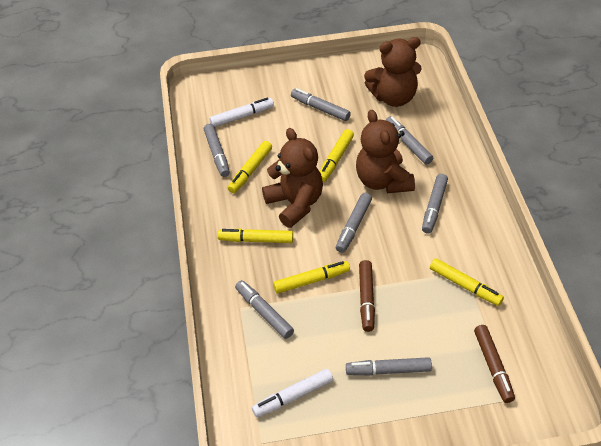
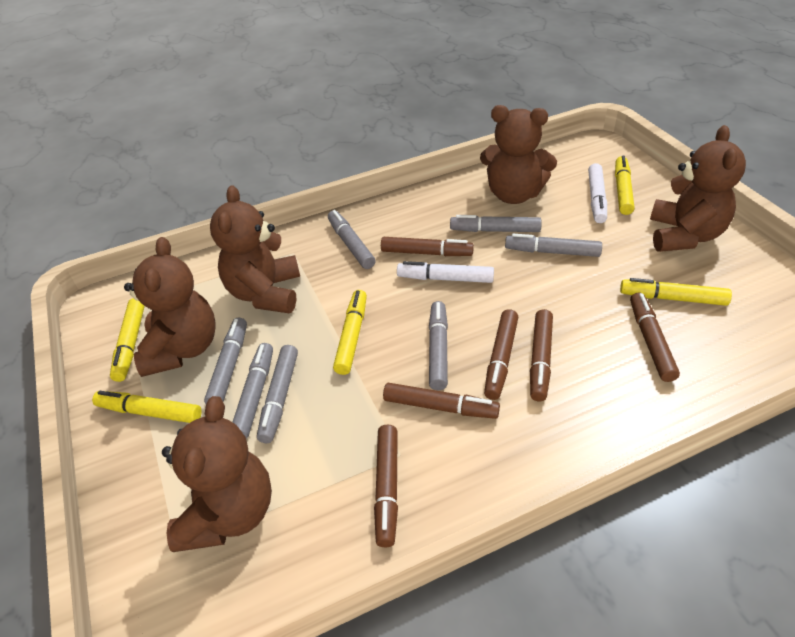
brown marker: 2 -> 6
brown teddy bear: 3 -> 5

